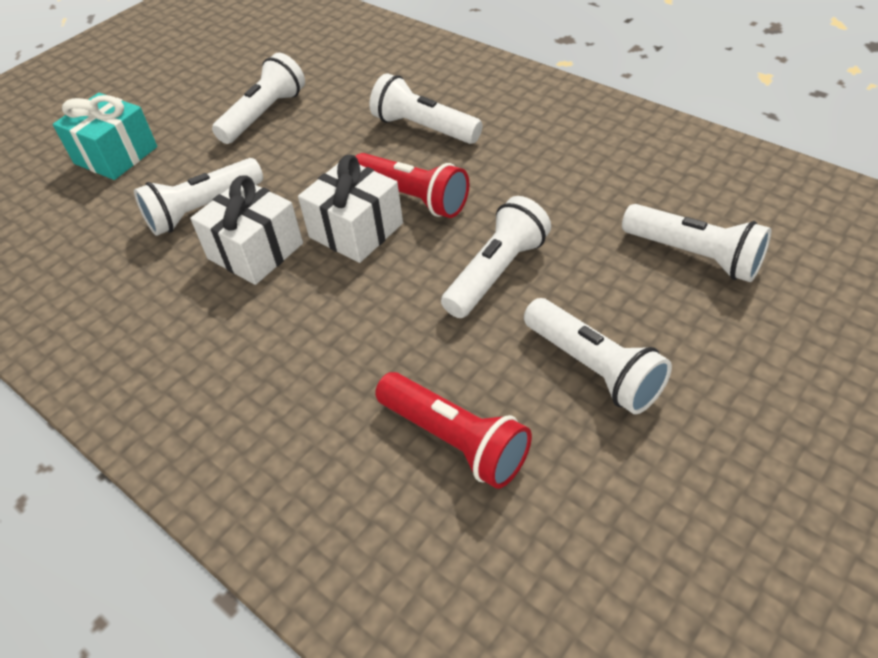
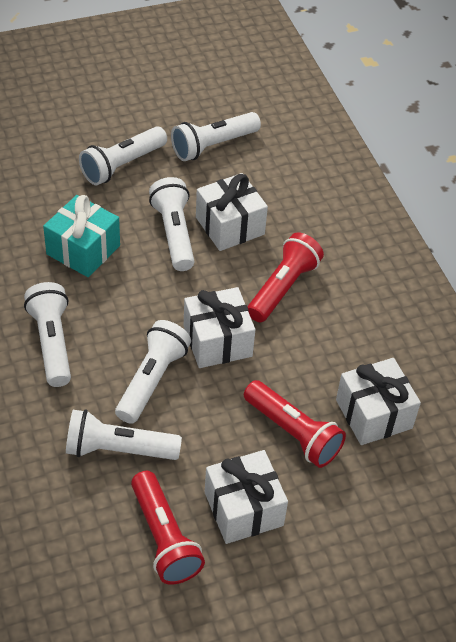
red flashlight: 2 -> 3
white gift: 2 -> 4

